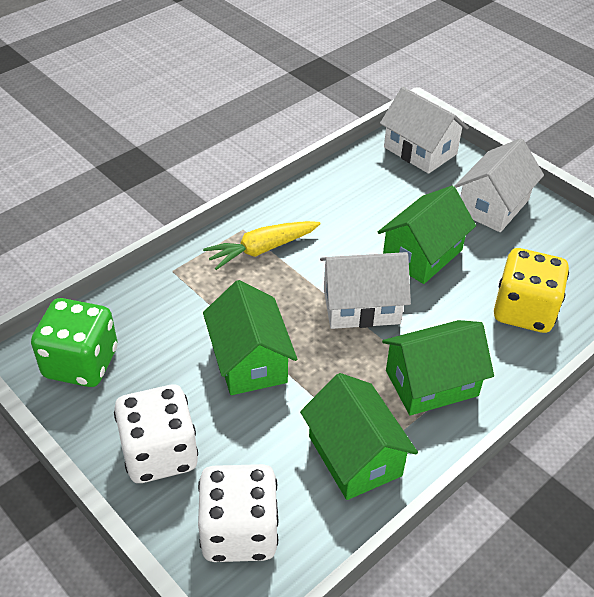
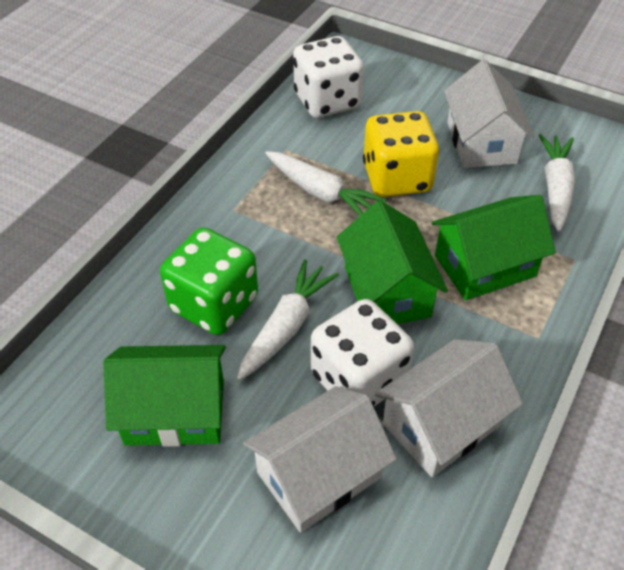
green house: 4 -> 3
white carrot: 0 -> 3
yellow carrot: 1 -> 0

